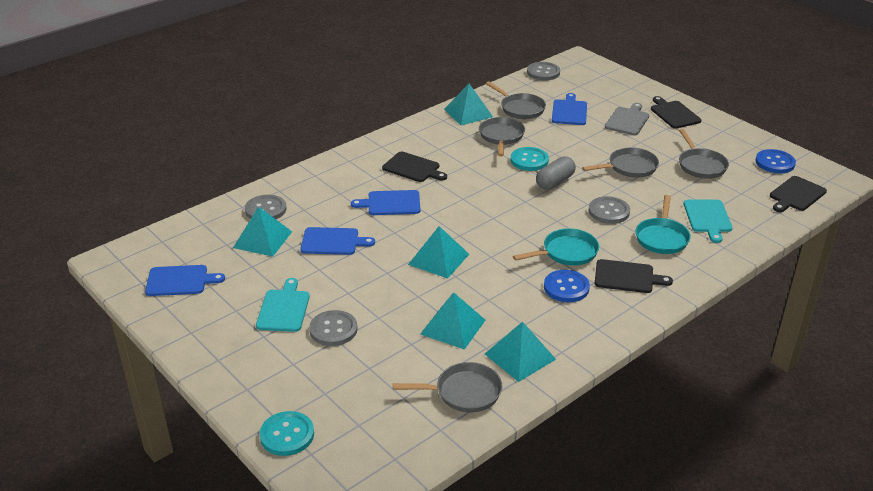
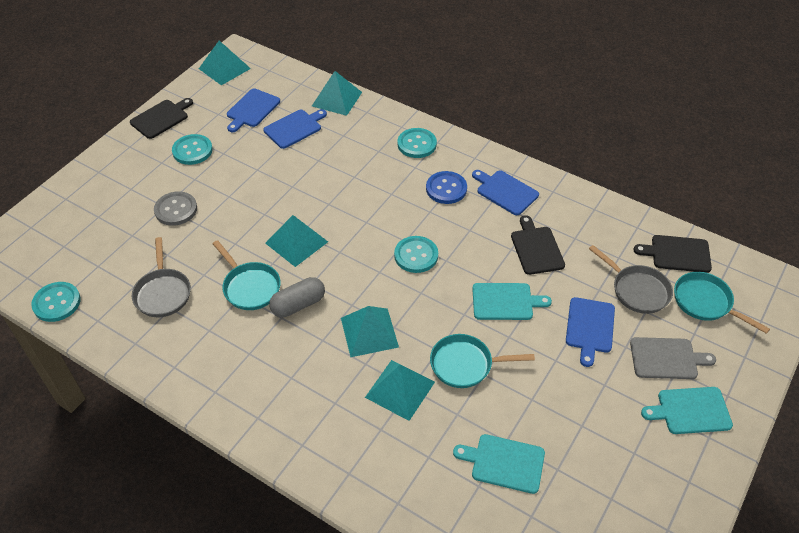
black cutting board: 4 -> 3
blue button: 2 -> 1
grey button: 4 -> 1
grey pan: 5 -> 2
turquoise button: 2 -> 4
turquoise cutting board: 2 -> 3
turquoise pan: 2 -> 3

